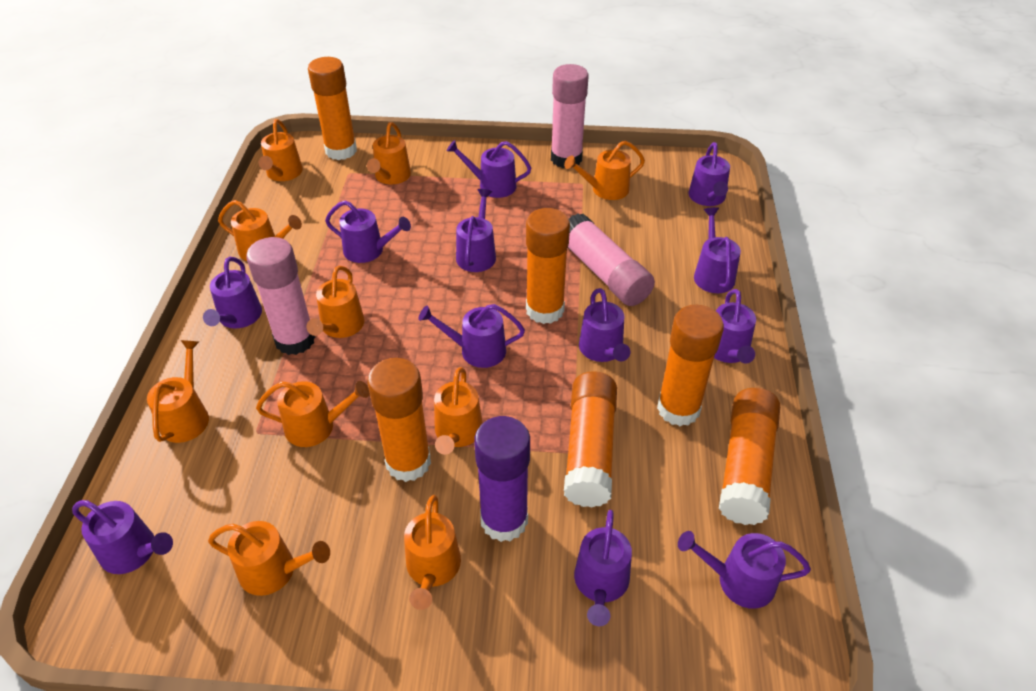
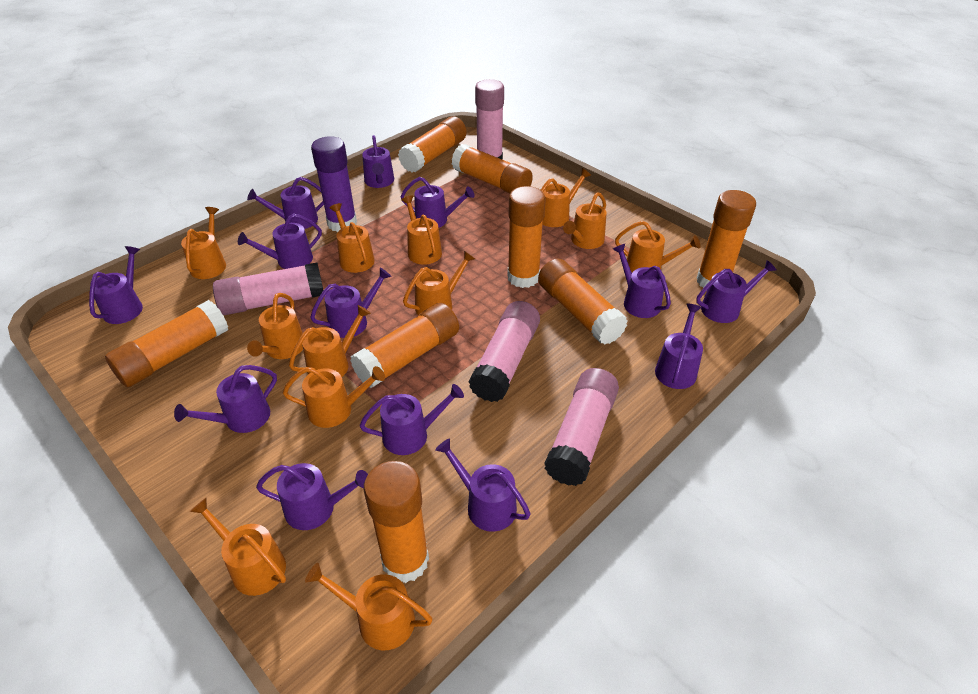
orange glue stick: 6 -> 8
orange watering can: 10 -> 12
pink glue stick: 3 -> 4
purple watering can: 12 -> 13

